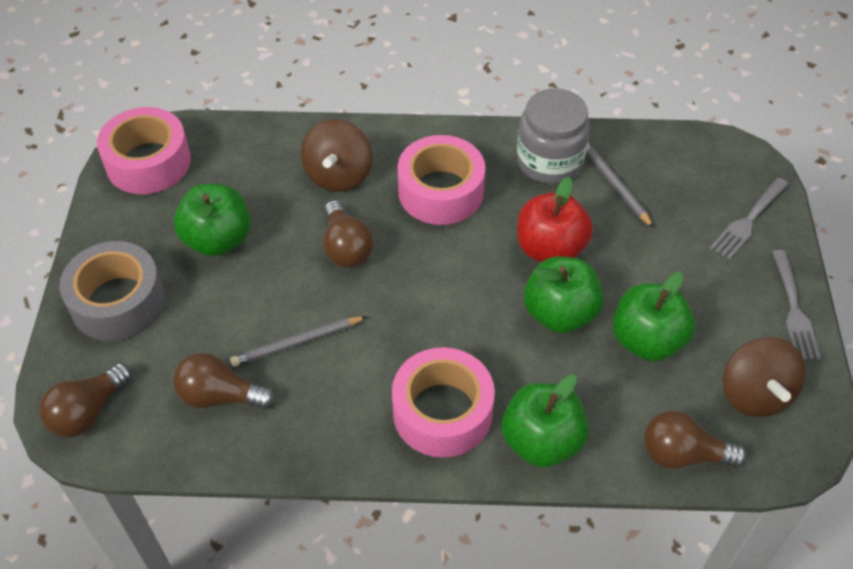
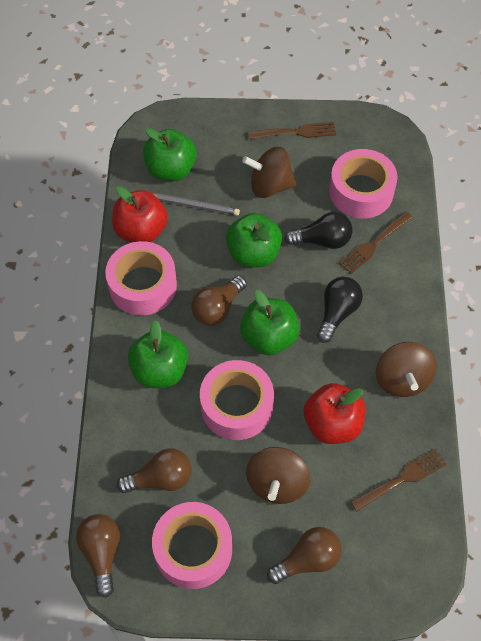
black light bulb: 0 -> 2
brown fork: 0 -> 3
brown spinning top: 2 -> 3
grey fork: 2 -> 0
grey jar: 1 -> 0
grey pencil: 2 -> 1
grey tape: 1 -> 0
pink tape: 3 -> 4
red apple: 1 -> 2

